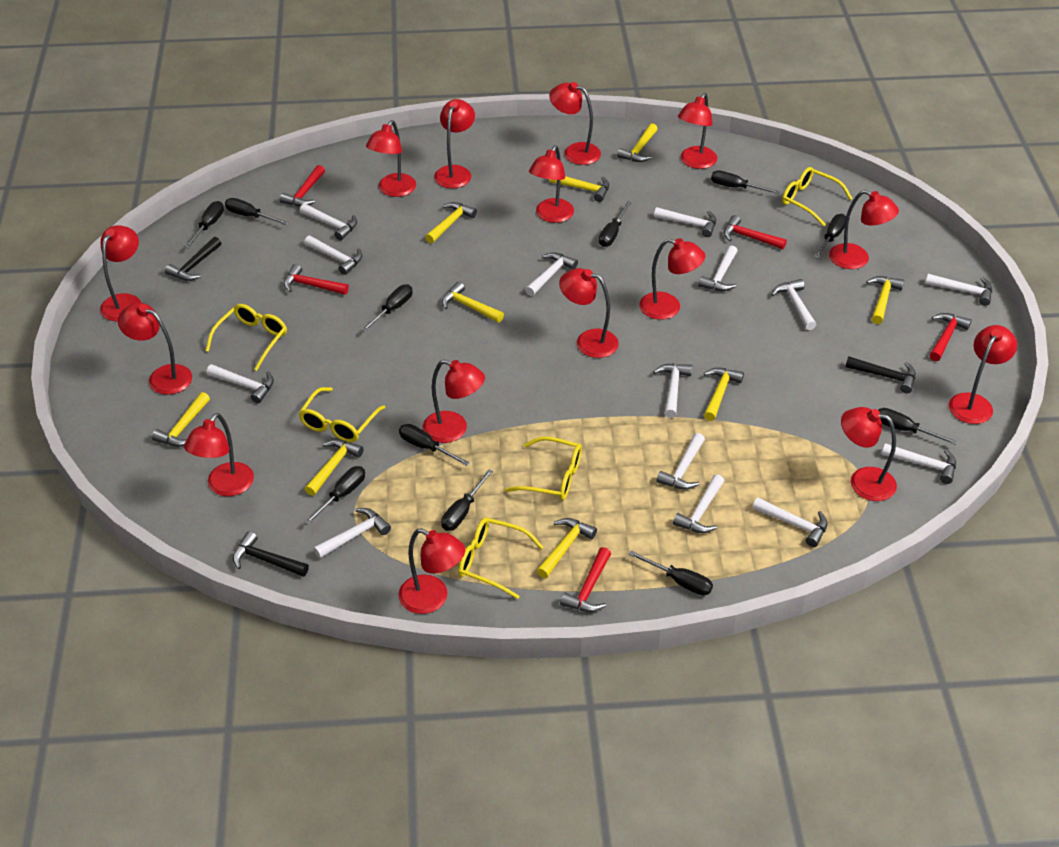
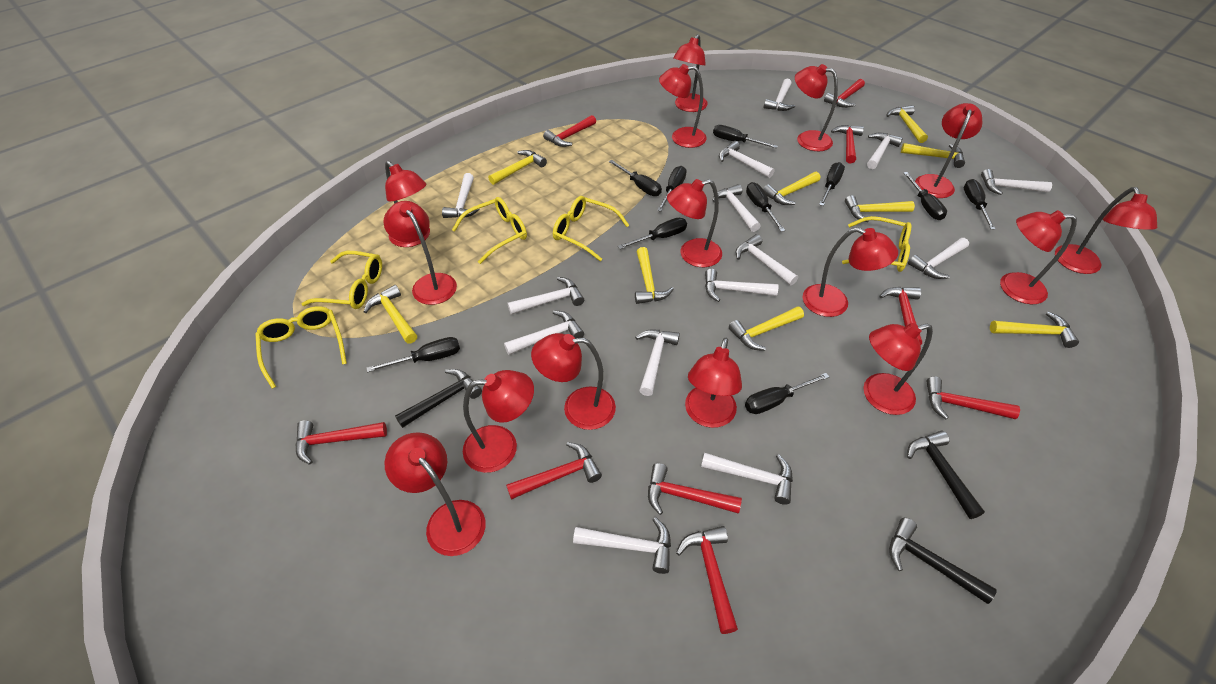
black screwdriver: 11 -> 10
red hammer: 5 -> 9

